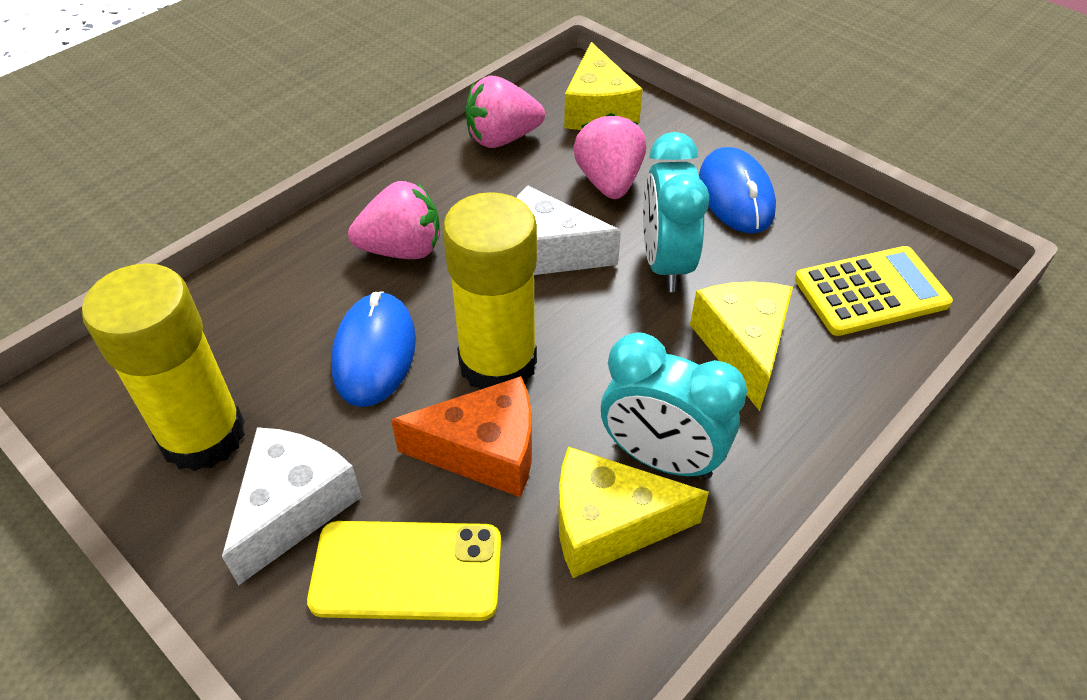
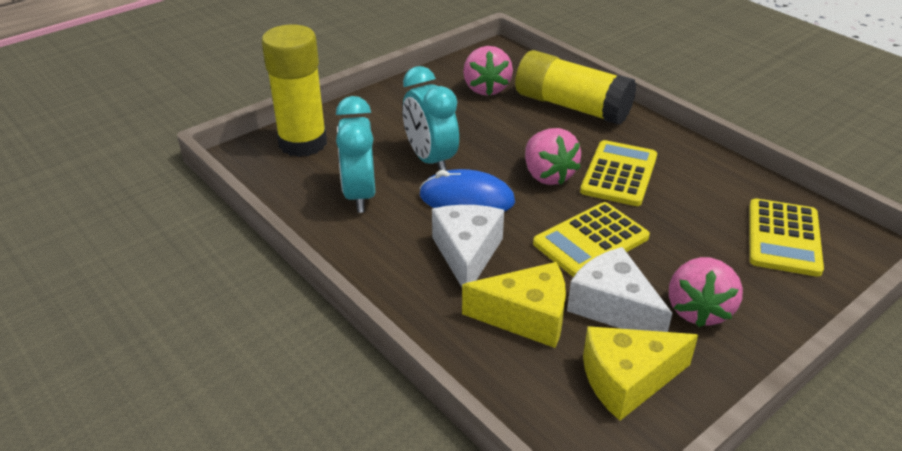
blue mouse: 2 -> 1
orange cheese: 1 -> 0
yellow calculator: 1 -> 3
yellow cheese: 3 -> 2
yellow phone: 1 -> 0

